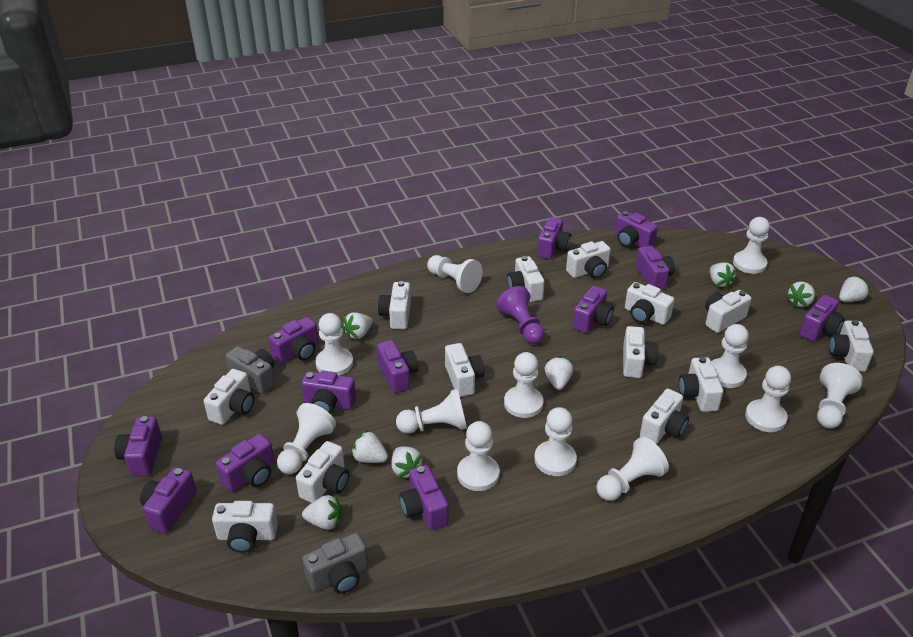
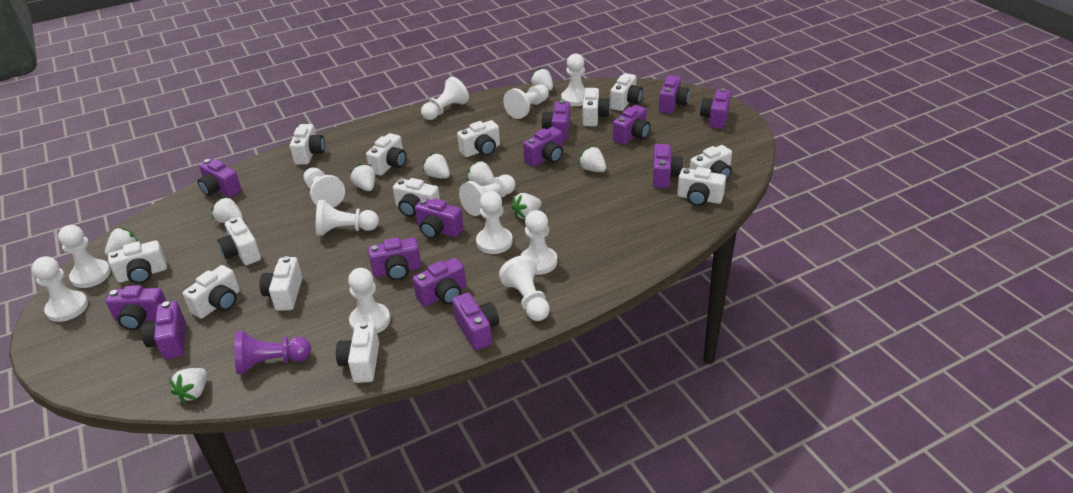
grey camera: 2 -> 0
purple camera: 12 -> 13
white strawberry: 8 -> 9

